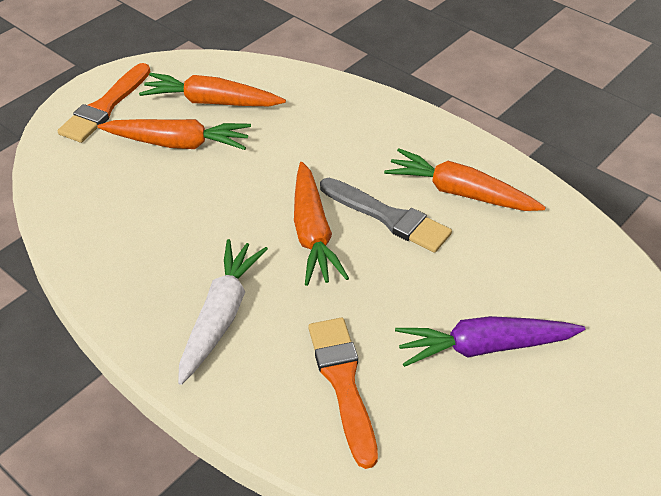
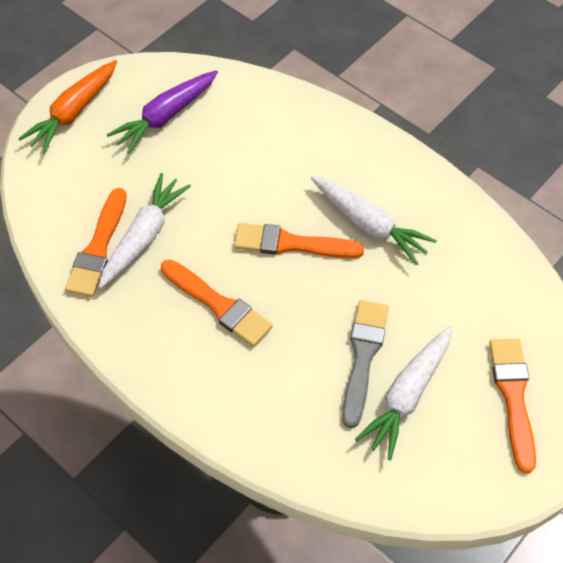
orange brush: 2 -> 4
orange carrot: 4 -> 1
white carrot: 1 -> 3

